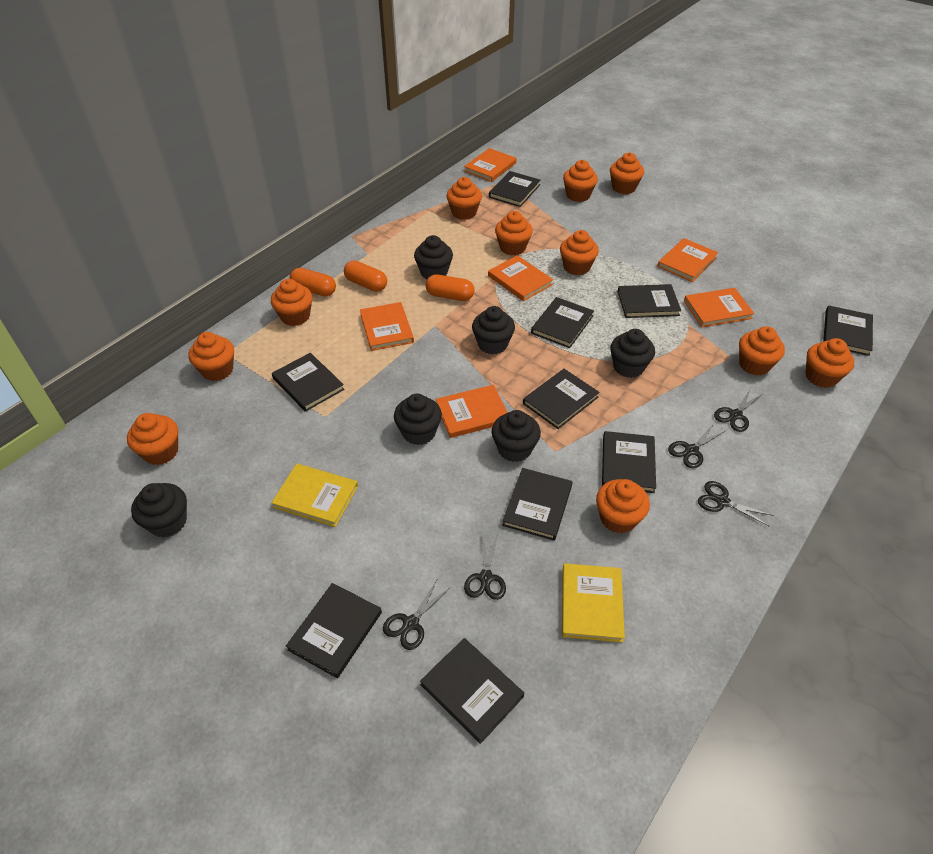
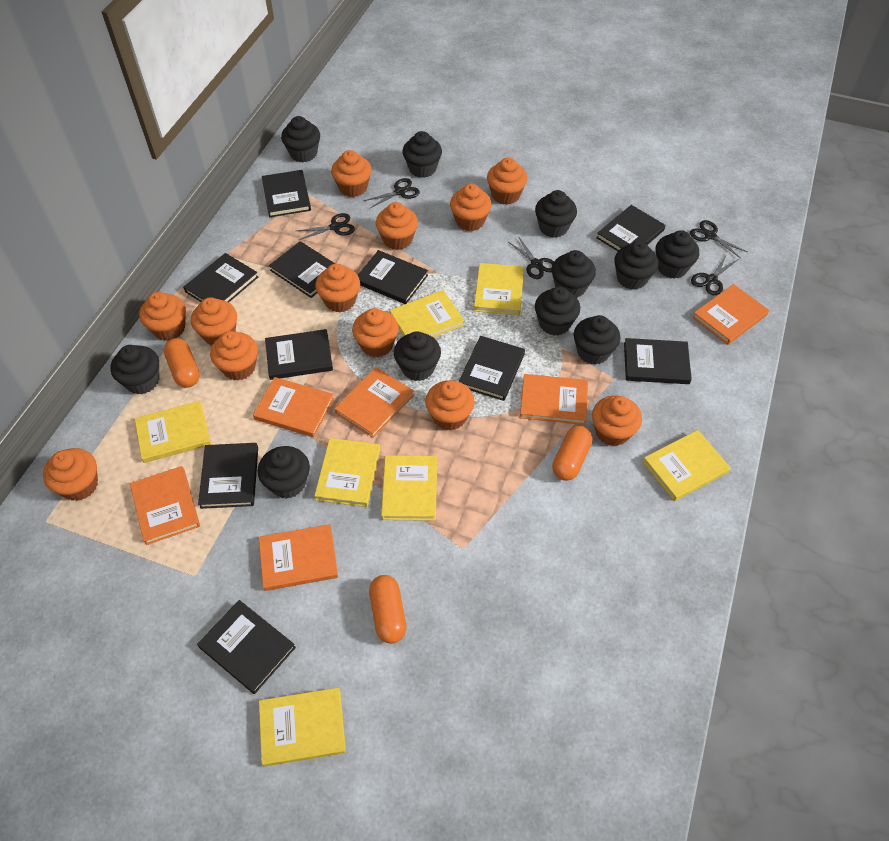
black cupcake: 6 -> 11
orange cupcake: 11 -> 12
yellow book: 2 -> 7

